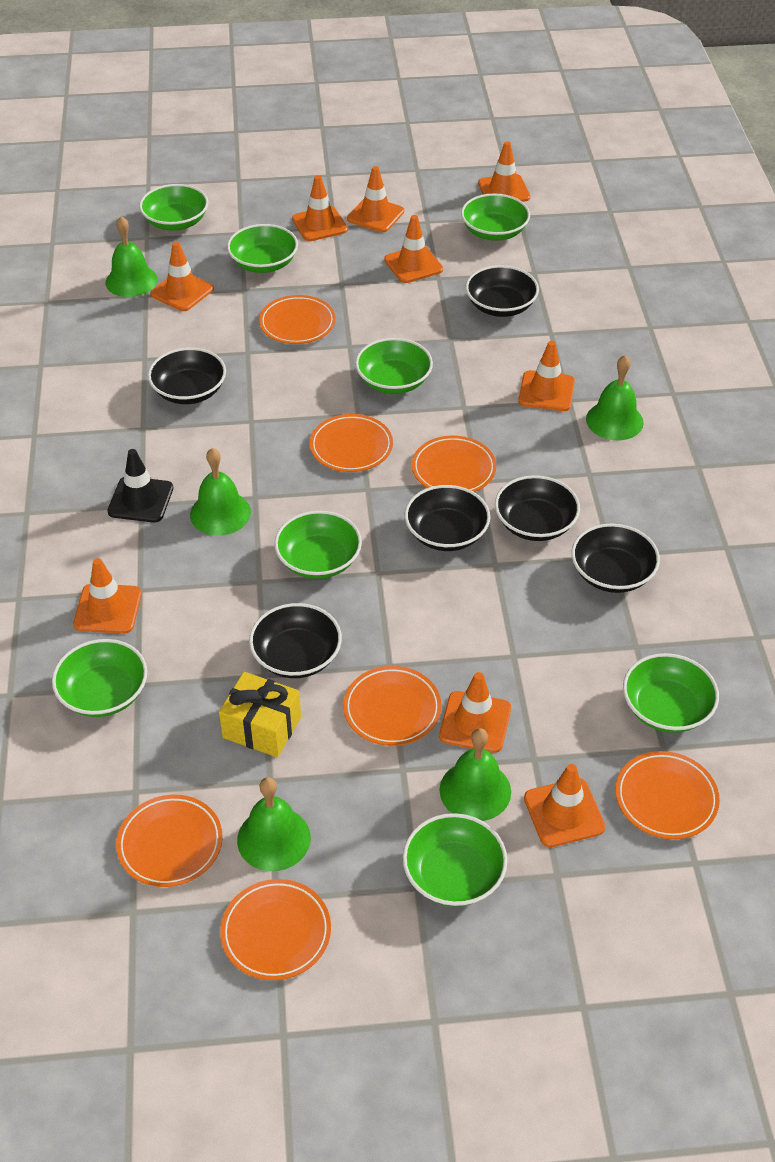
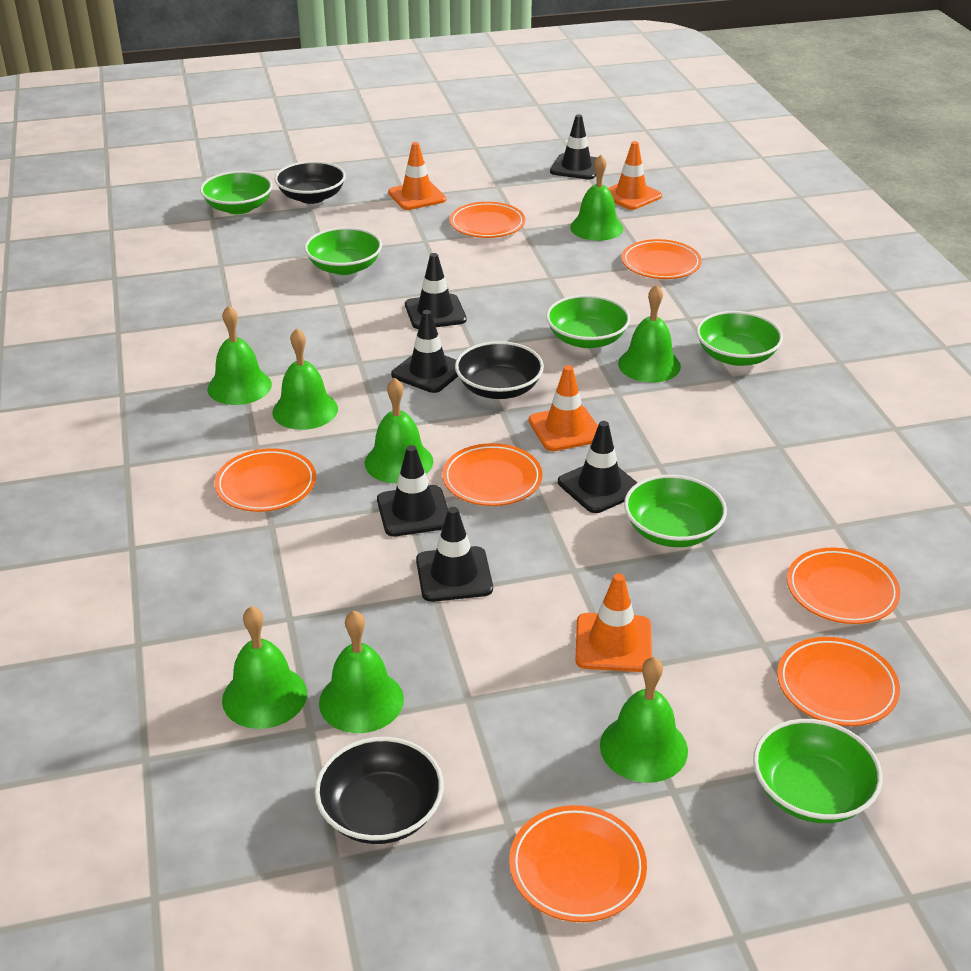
black bowl: 6 -> 3
black traffic cone: 1 -> 6
green bell: 5 -> 8
green bowl: 8 -> 6
orange traffic cone: 9 -> 4
yellow gift: 1 -> 0

